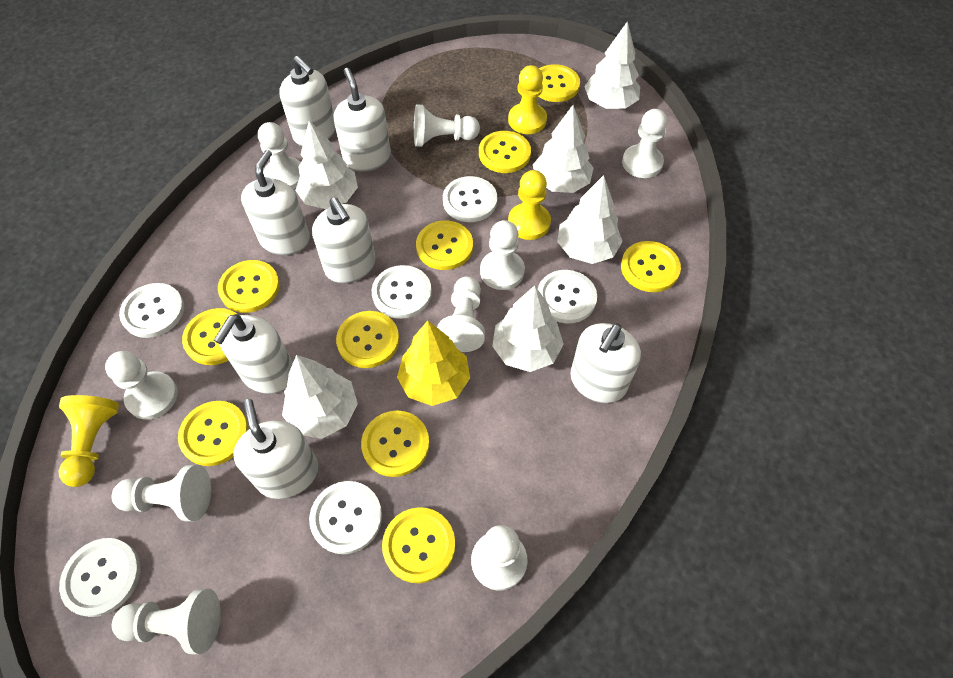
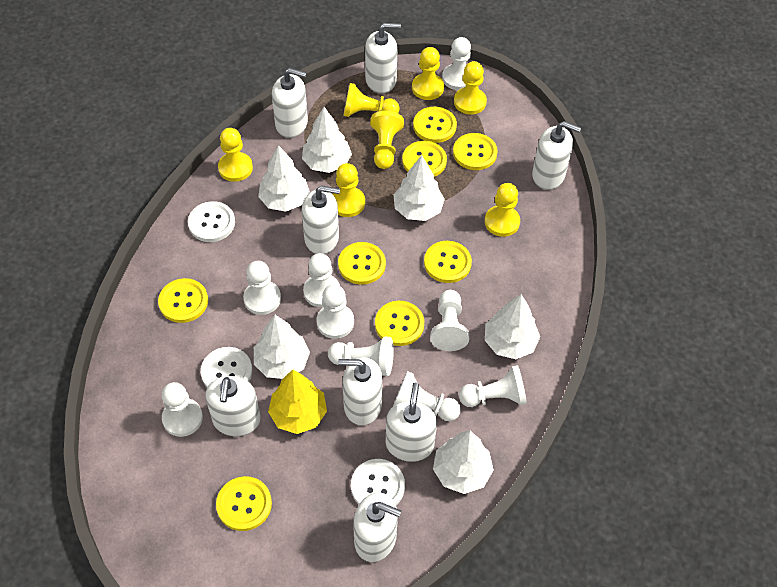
white button: 6 -> 3
white soap dispenser: 7 -> 8
yellow button: 10 -> 8
yellow pawn: 3 -> 7

